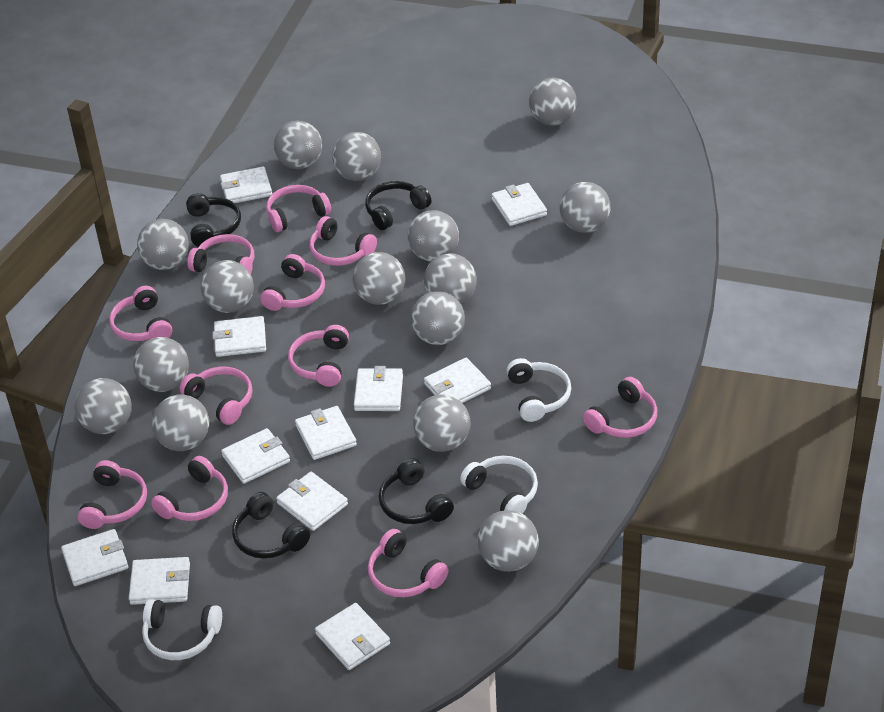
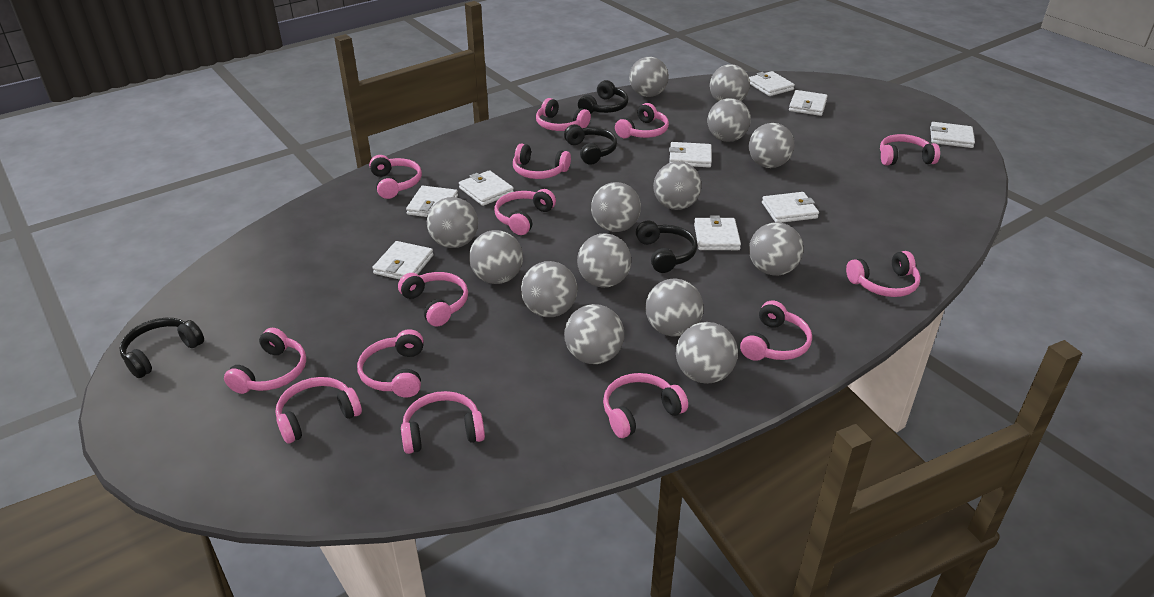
grey ball: 15 -> 14
pink headphones: 11 -> 14
white headphones: 3 -> 0
white wallet: 11 -> 9

